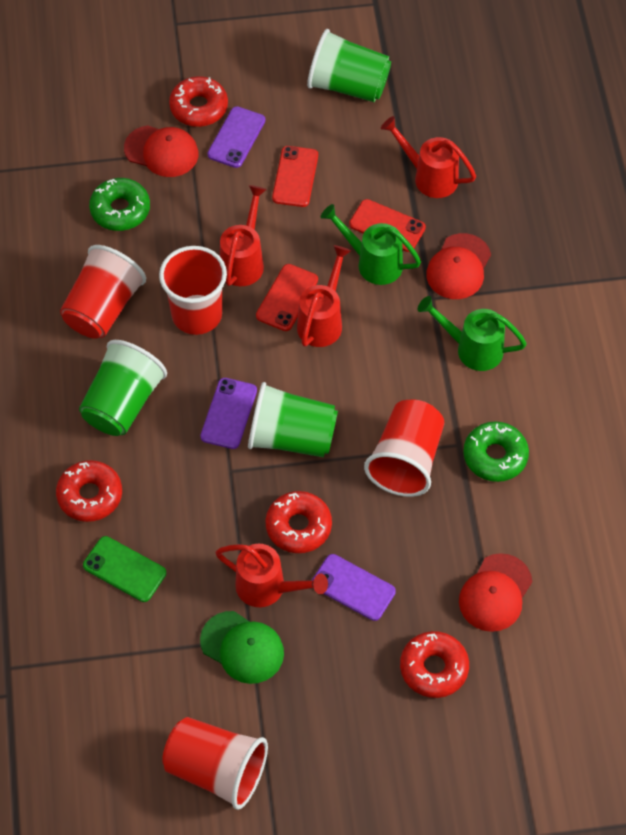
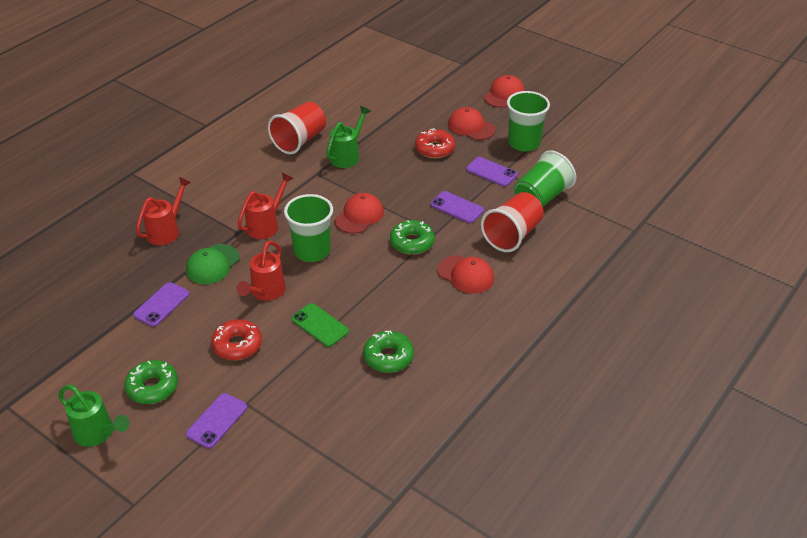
green donut: 2 -> 3
purple phone: 3 -> 4
red cap: 3 -> 4
red cup: 4 -> 2
red donut: 4 -> 2
red phone: 3 -> 0
red watering can: 4 -> 3

